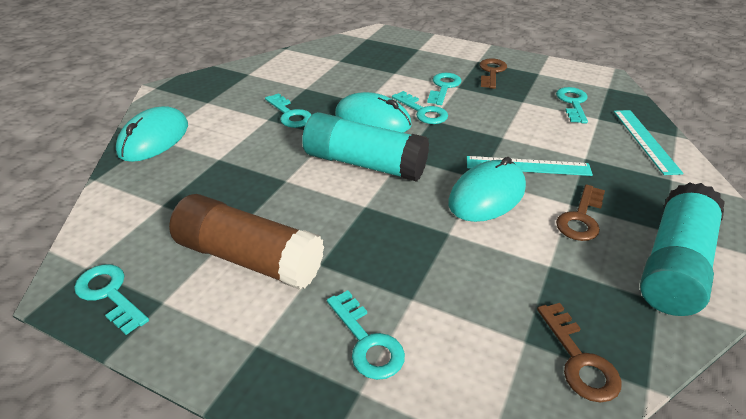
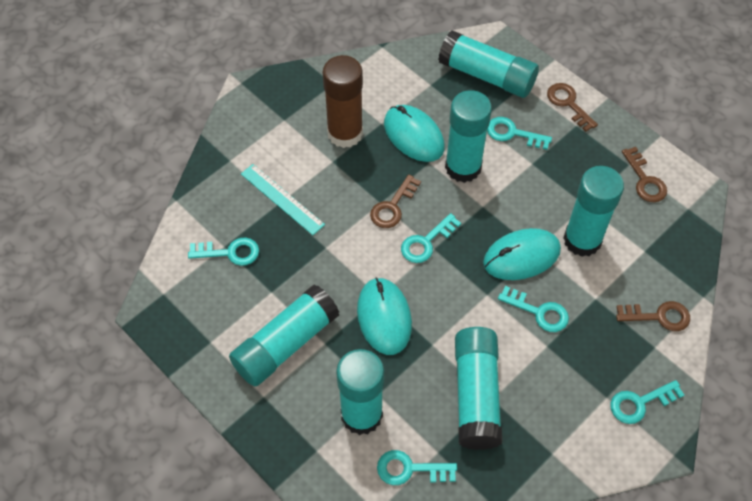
brown key: 3 -> 4
turquoise glue stick: 2 -> 6
turquoise ruler: 2 -> 1

